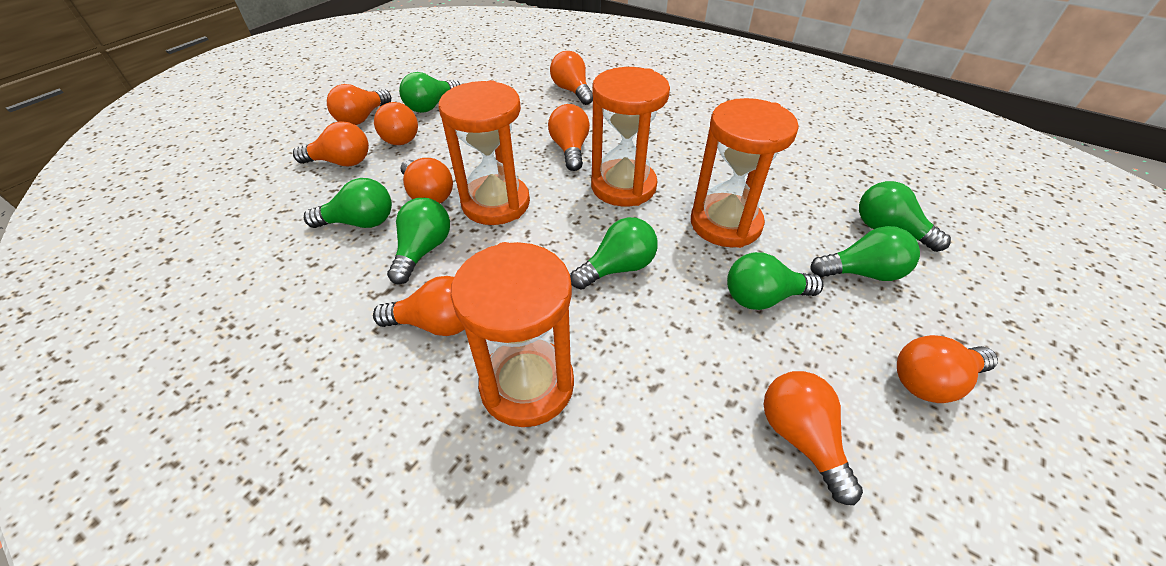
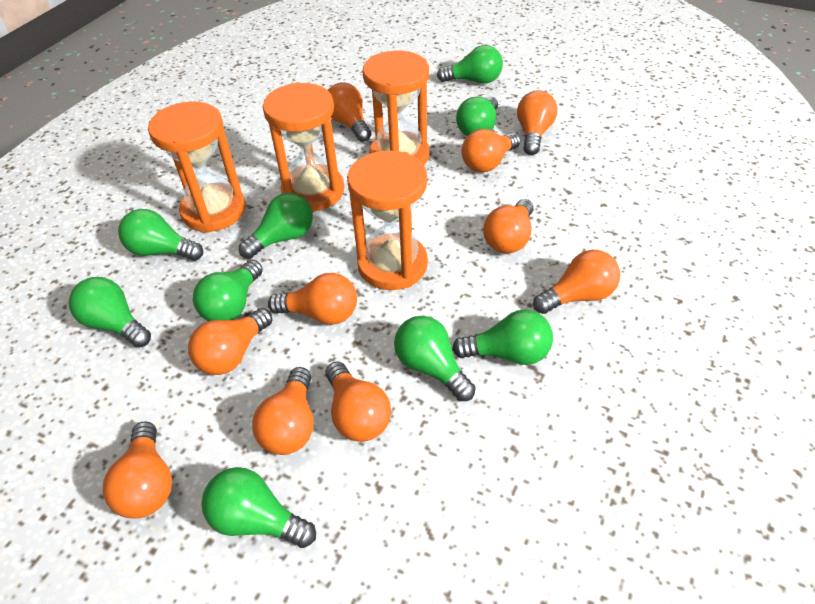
green light bulb: 7 -> 9
orange light bulb: 9 -> 10

